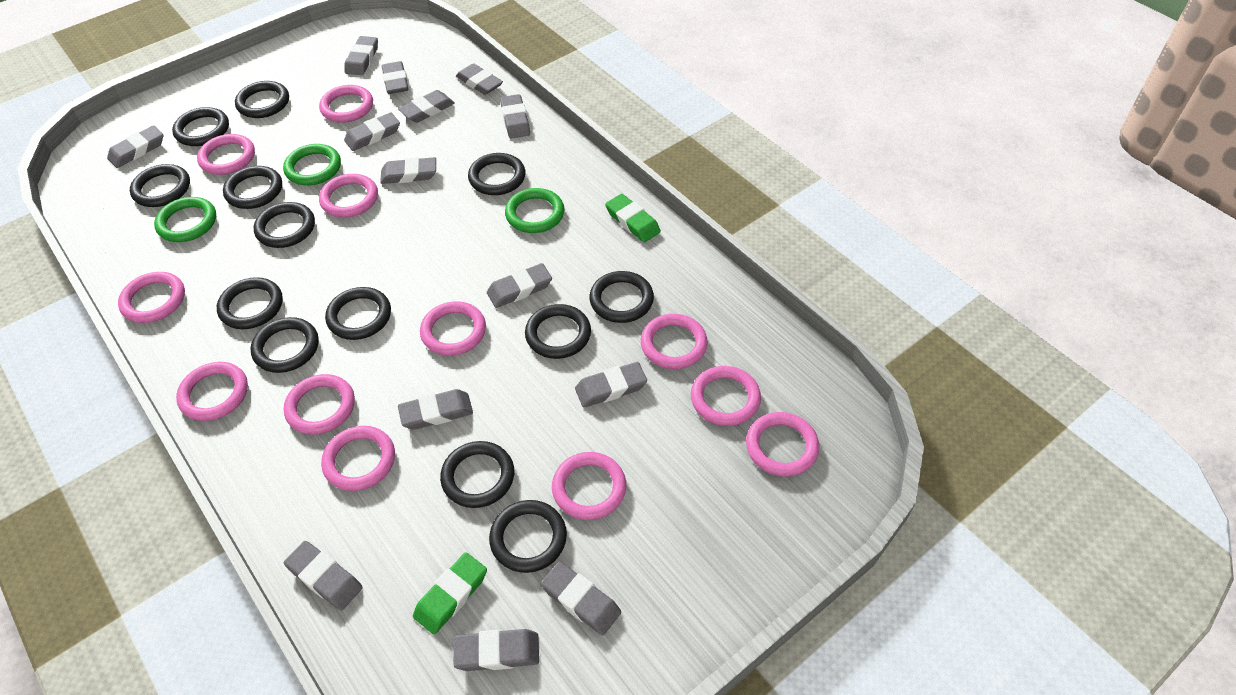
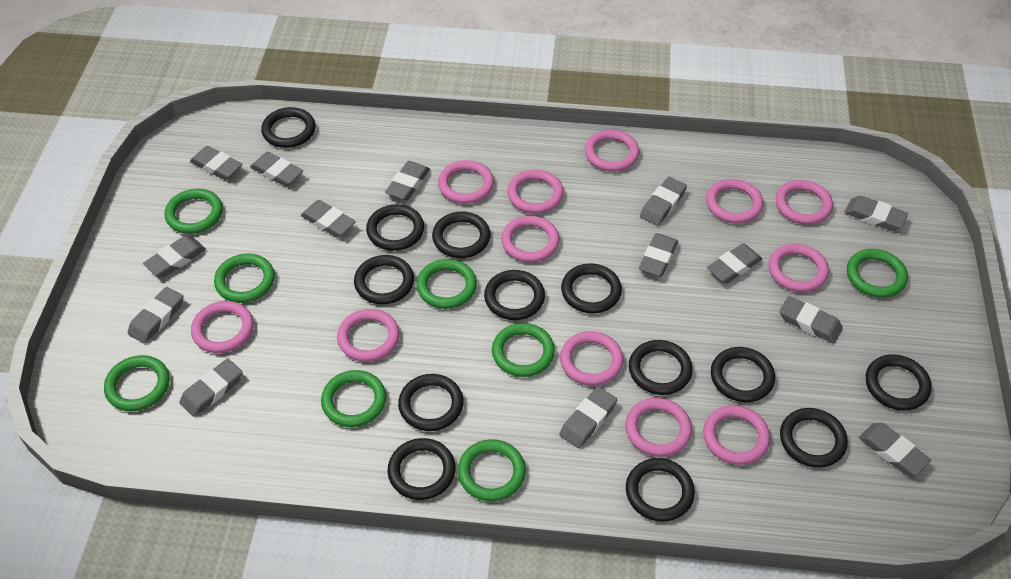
green eraser: 2 -> 0
green ring: 3 -> 8

